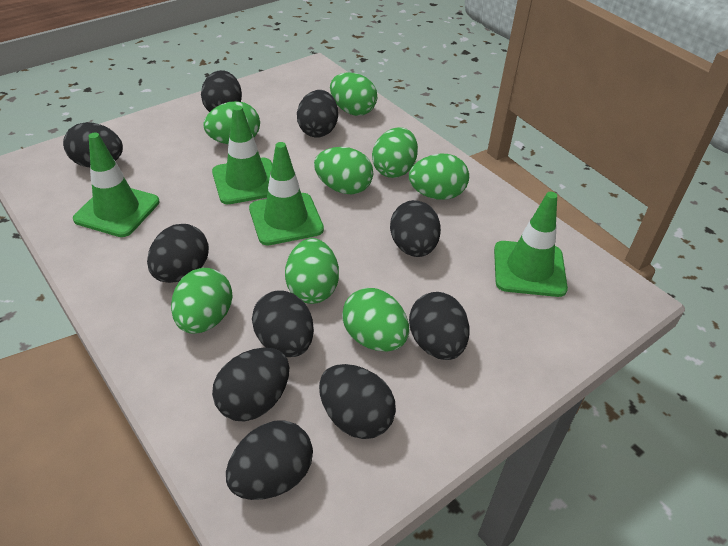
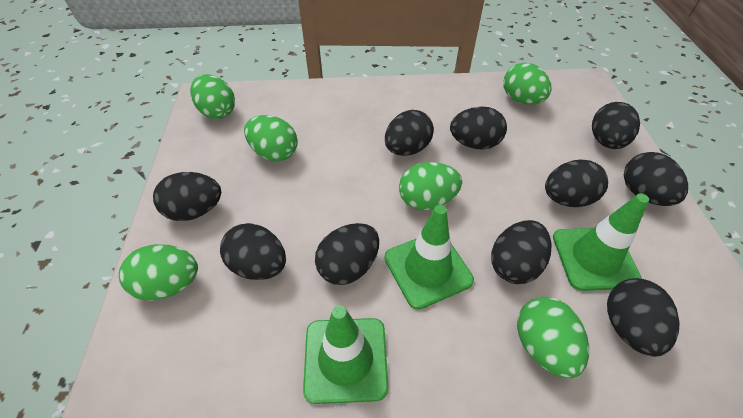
green egg: 8 -> 6
green traffic cone: 4 -> 3

